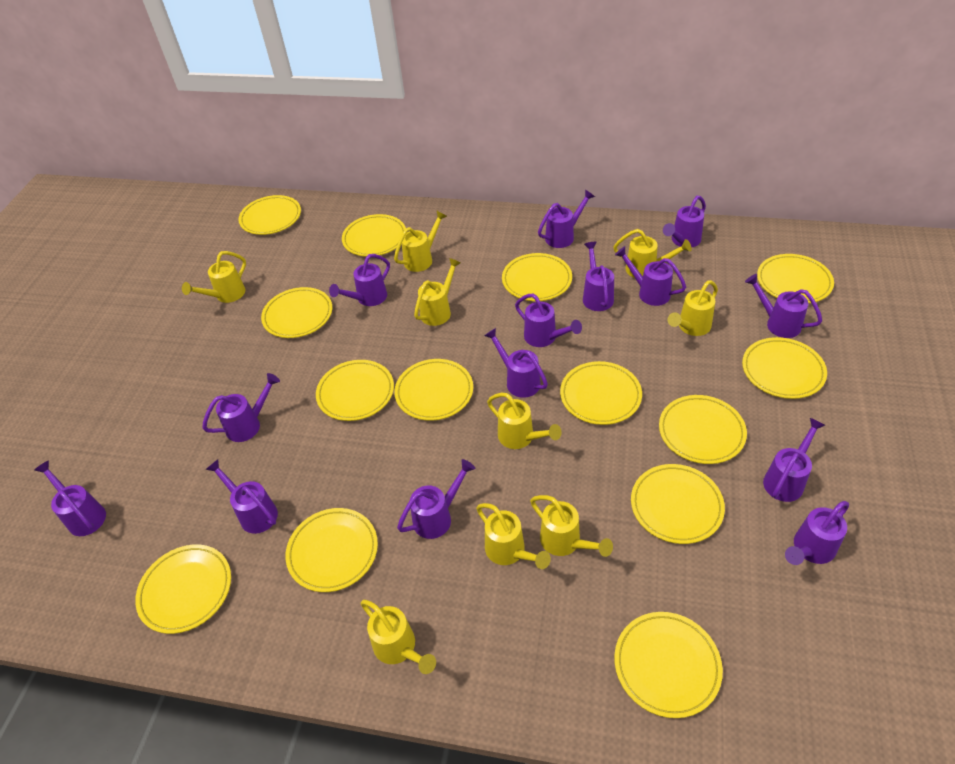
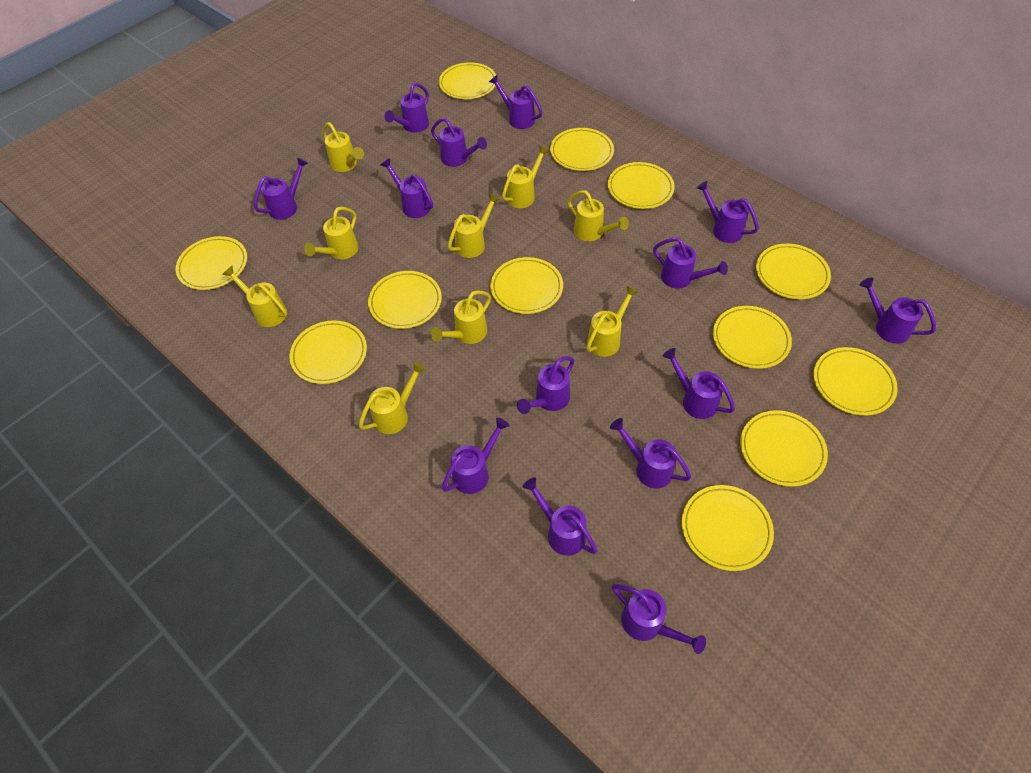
yellow plate: 14 -> 12

